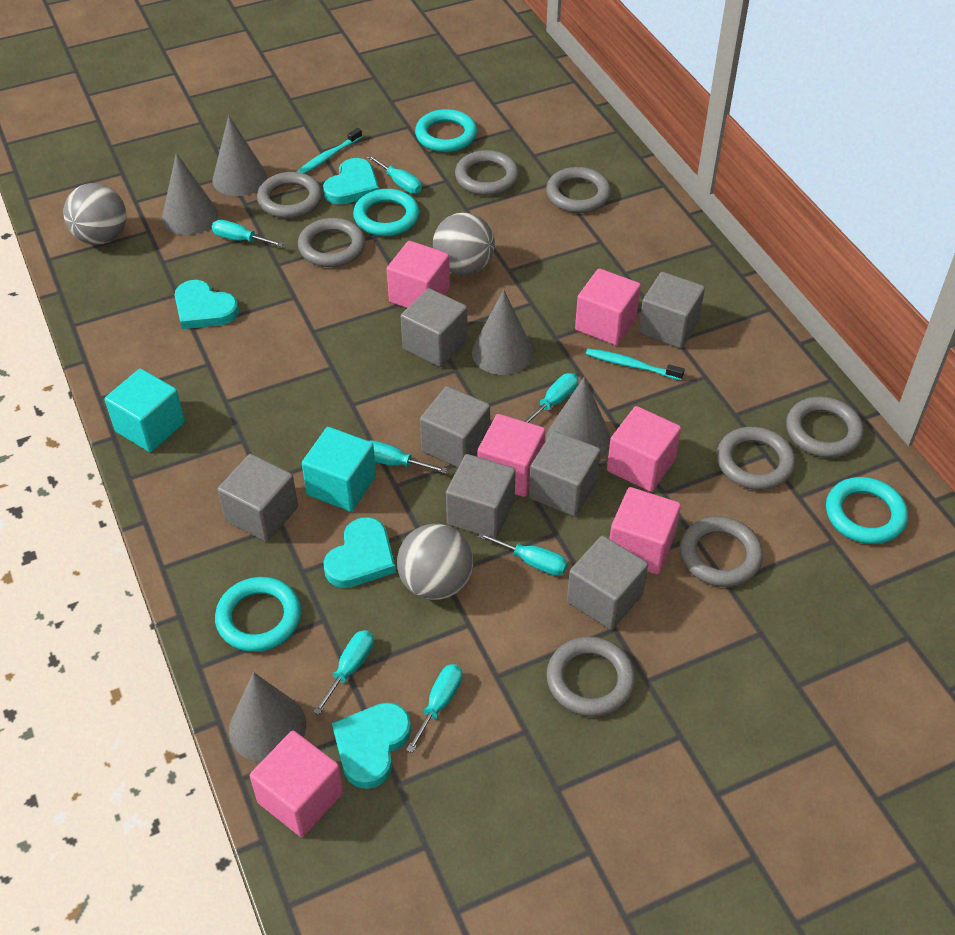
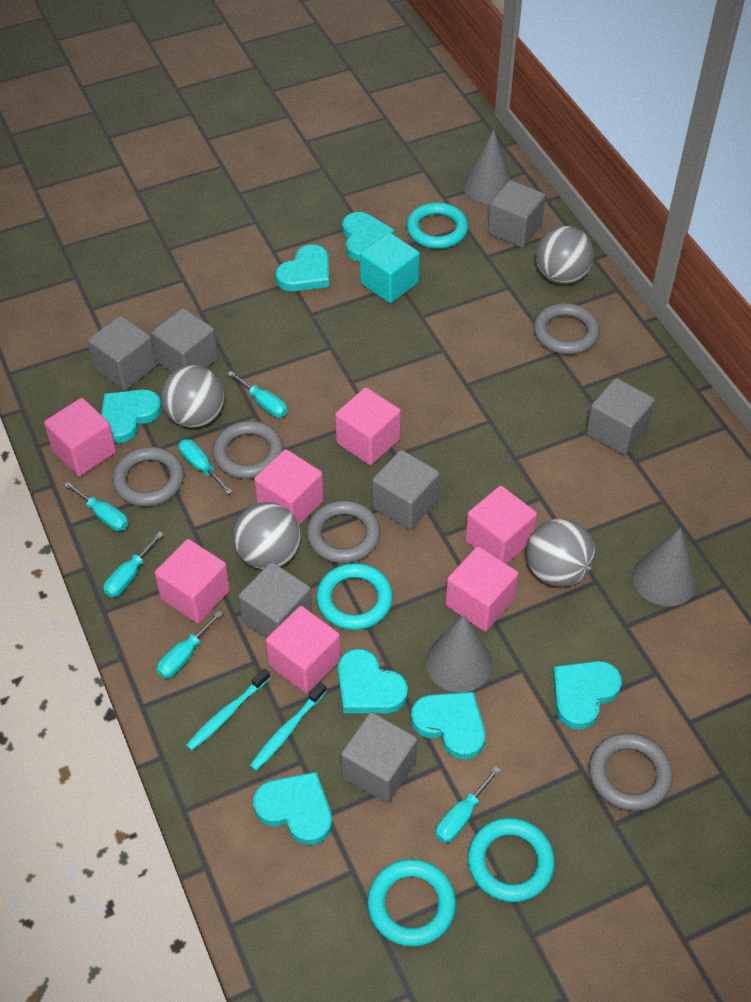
grey ball: 3 -> 4
grey cone: 5 -> 3
grey ring: 8 -> 5
pink cube: 6 -> 7
turquoise cube: 2 -> 1
turquoise heart: 4 -> 7
turquoise screwdriver: 7 -> 6

